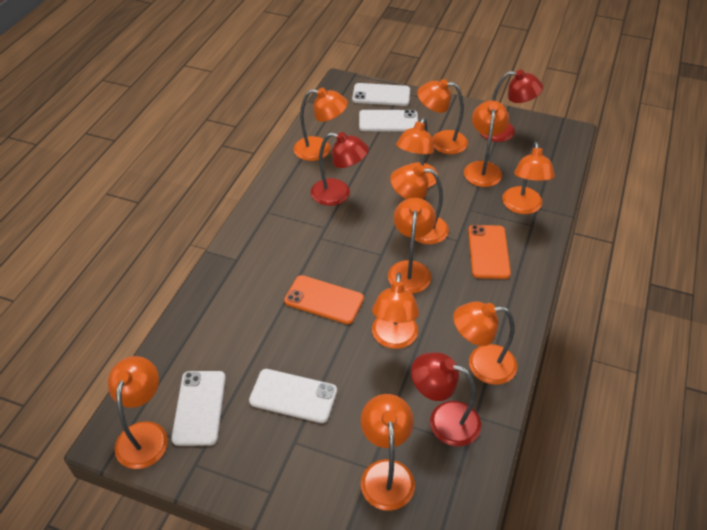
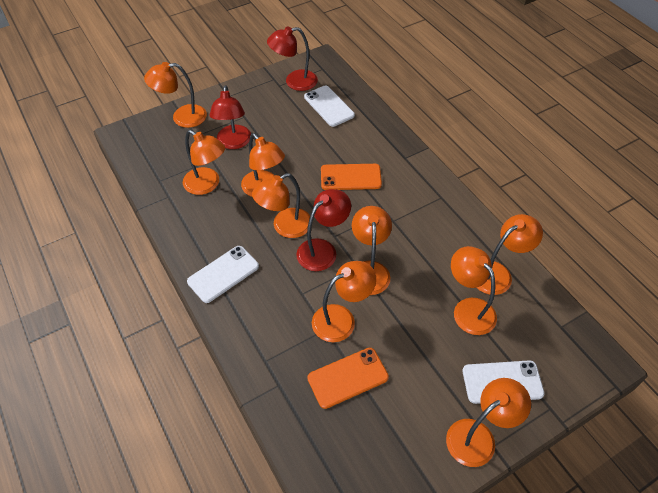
orange lamp: 11 -> 9
white phone: 4 -> 3

